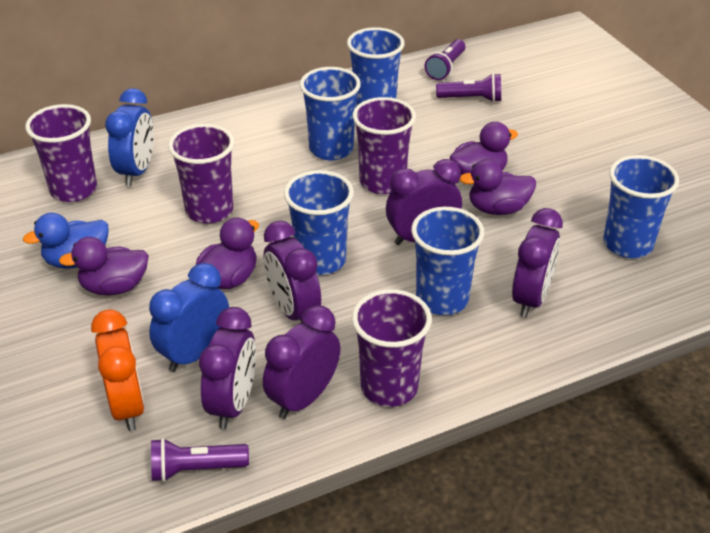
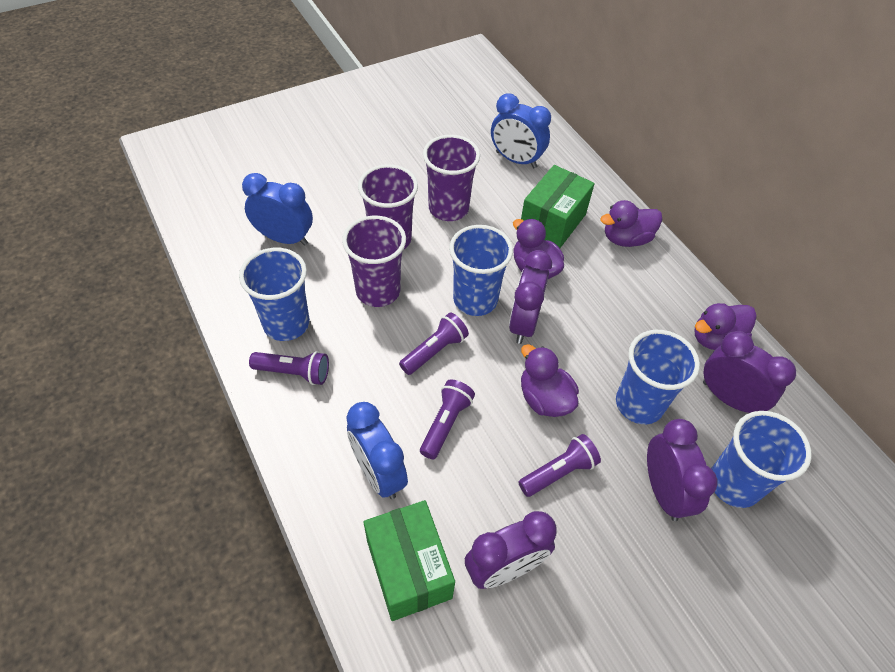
blue clock: 2 -> 3
blue cup: 5 -> 4
blue duck: 1 -> 0
green box: 0 -> 2
orange clock: 1 -> 0
purple clock: 5 -> 4
purple cup: 4 -> 3
purple flashlight: 3 -> 4

